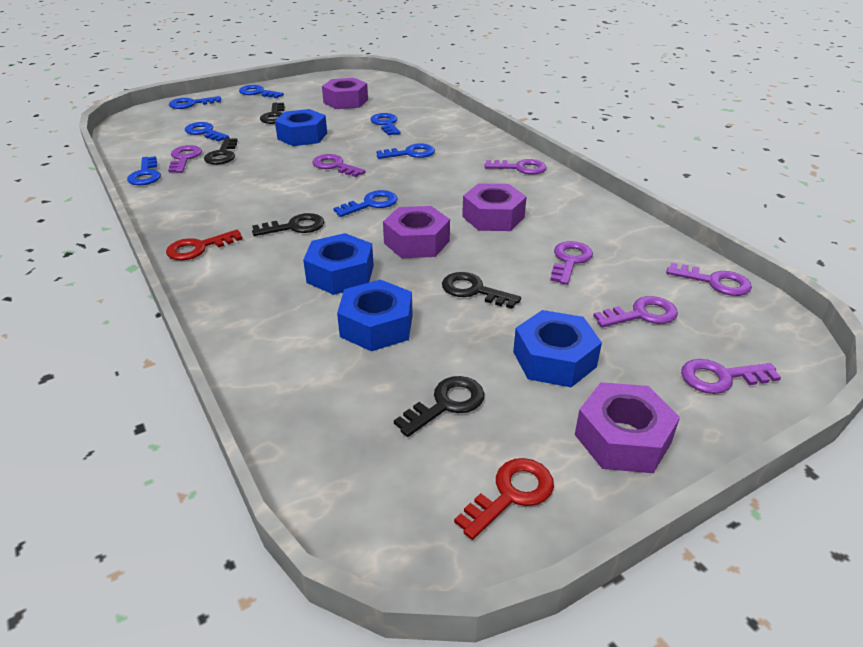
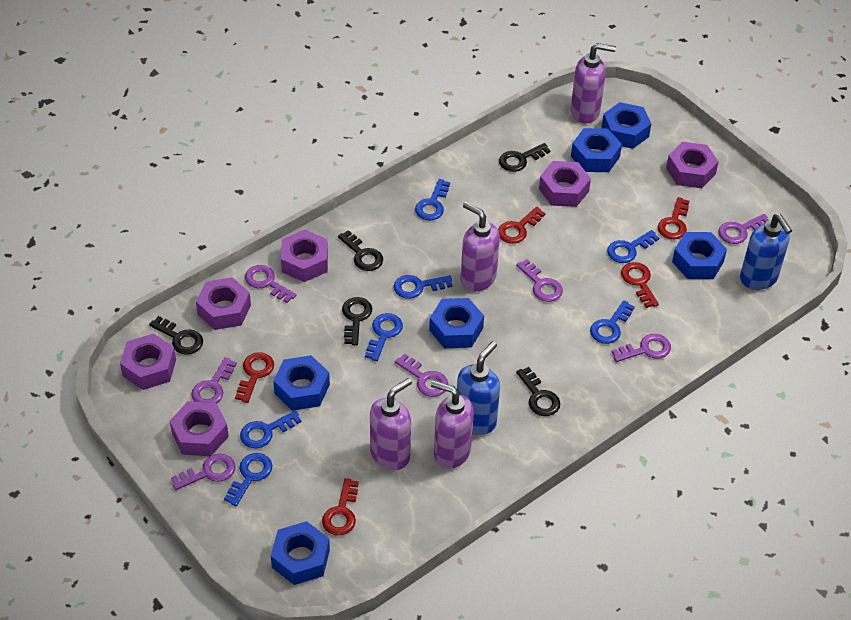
blue nut: 4 -> 6
blue soap dispenser: 0 -> 2
purple nut: 4 -> 6
purple soap dispenser: 0 -> 4
red key: 2 -> 5

